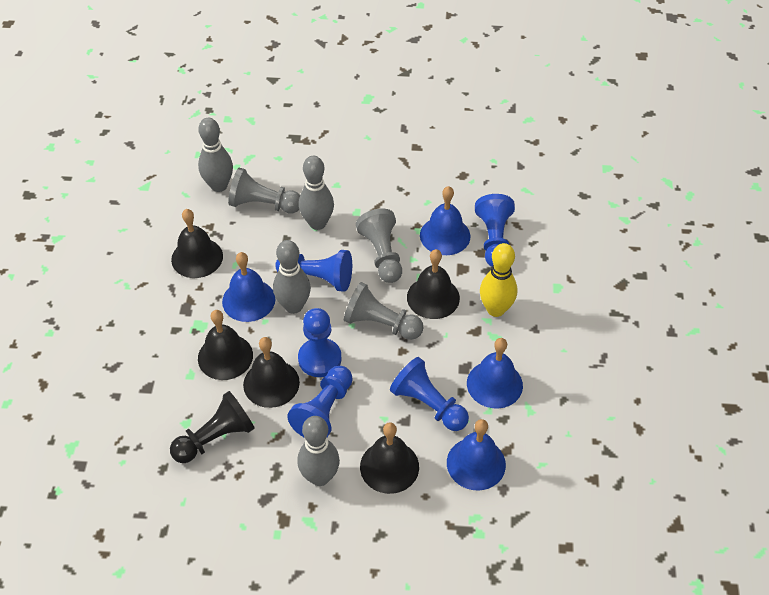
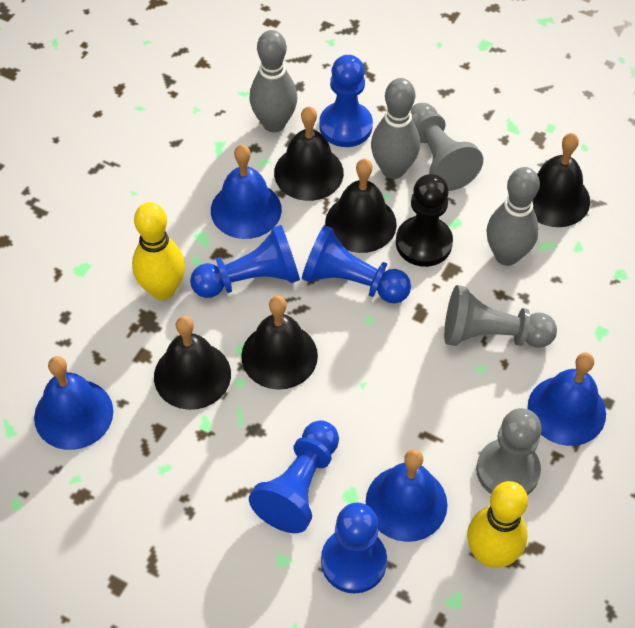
grey bowling pin: 4 -> 3
yellow bowling pin: 1 -> 2

